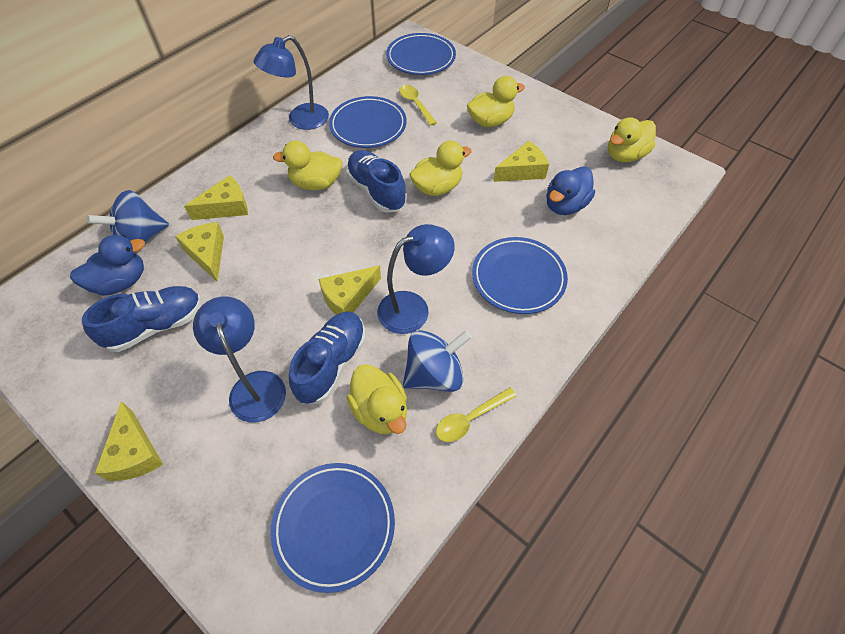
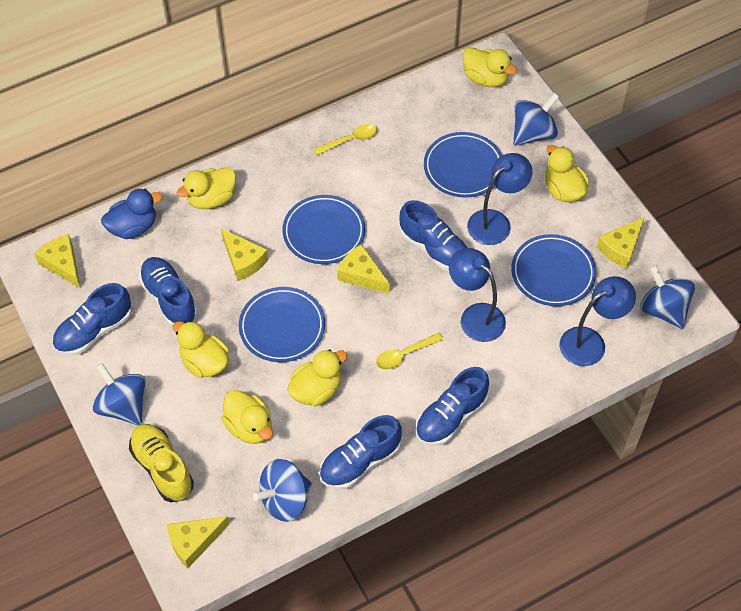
blue duck: 2 -> 1
blue shoe: 3 -> 5
blue spinning top: 2 -> 4
yellow duck: 5 -> 6
yellow shoe: 0 -> 1

